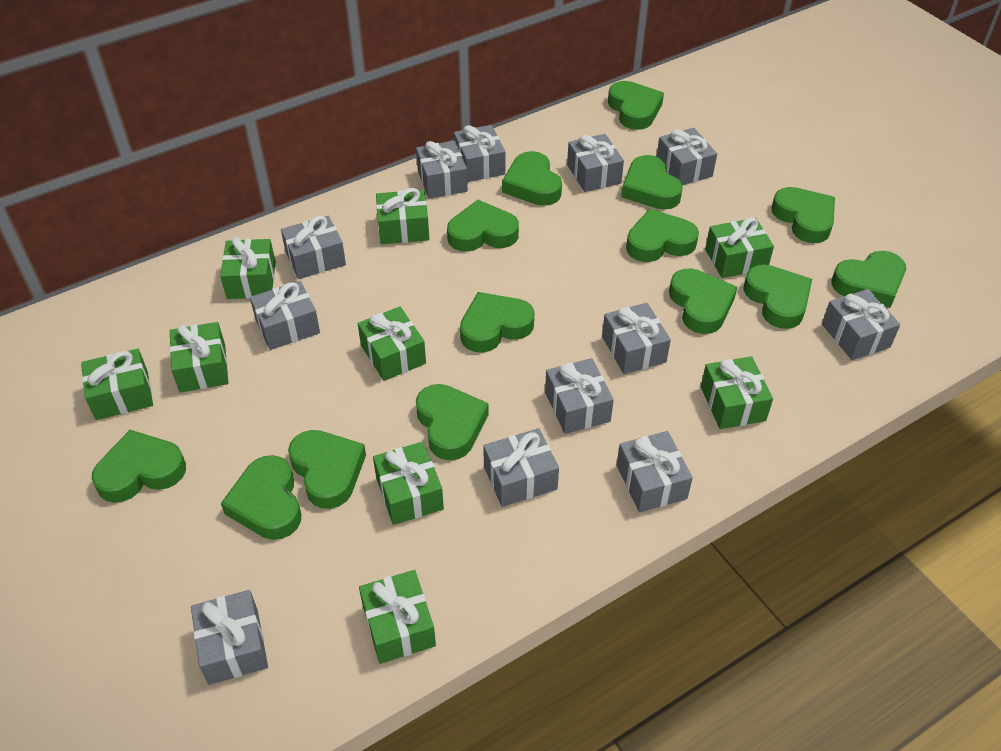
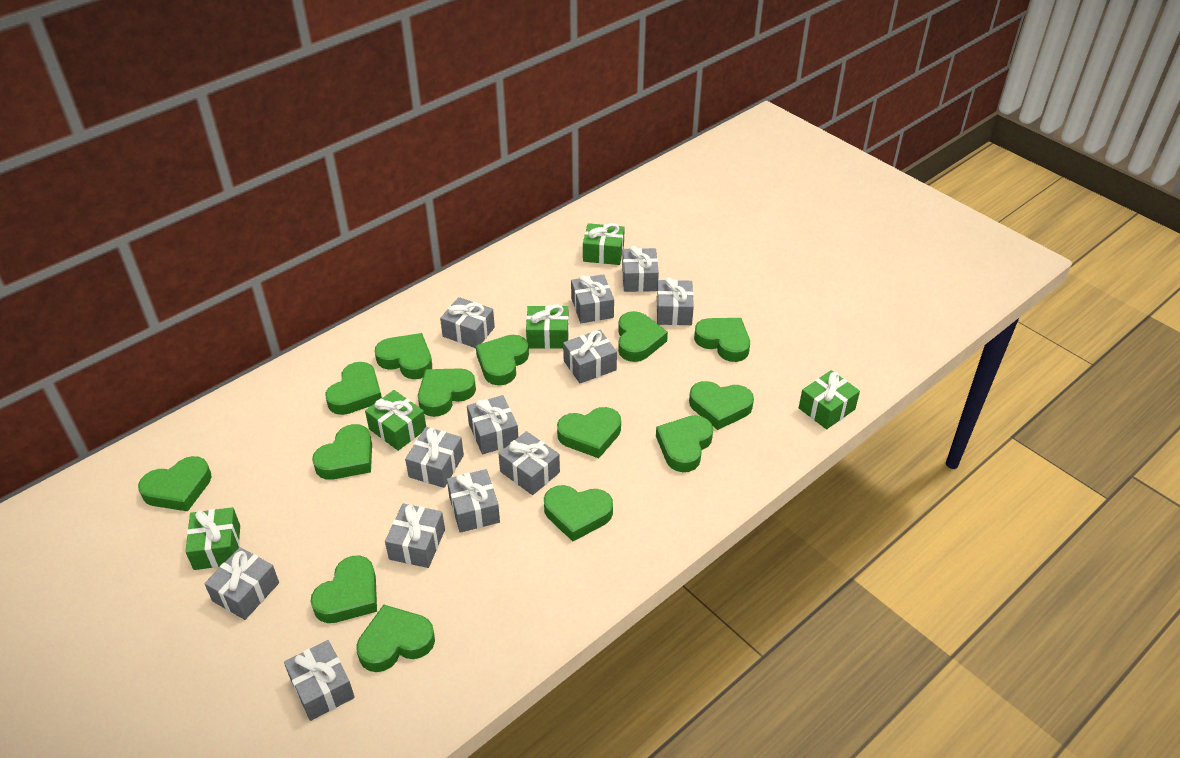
green gift: 9 -> 5

